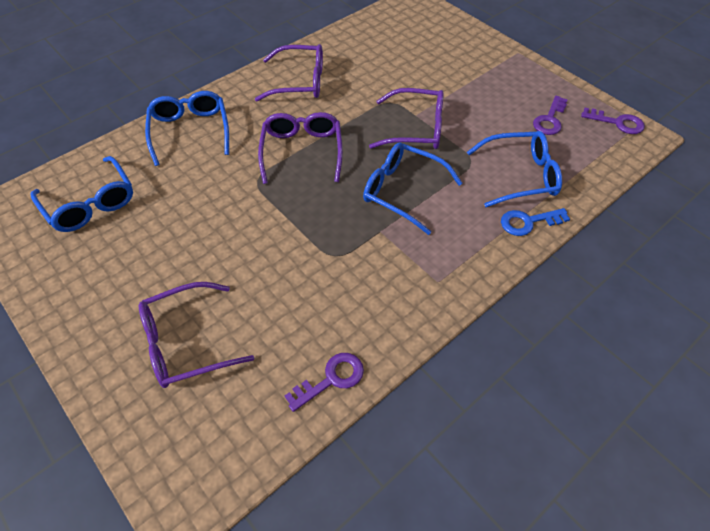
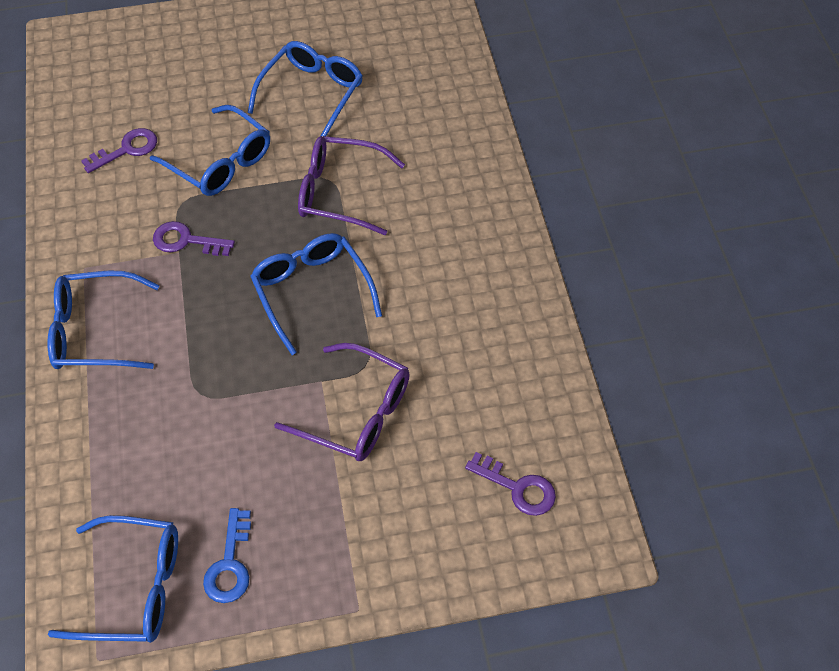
blue glasses: 4 -> 5
purple glasses: 4 -> 2

